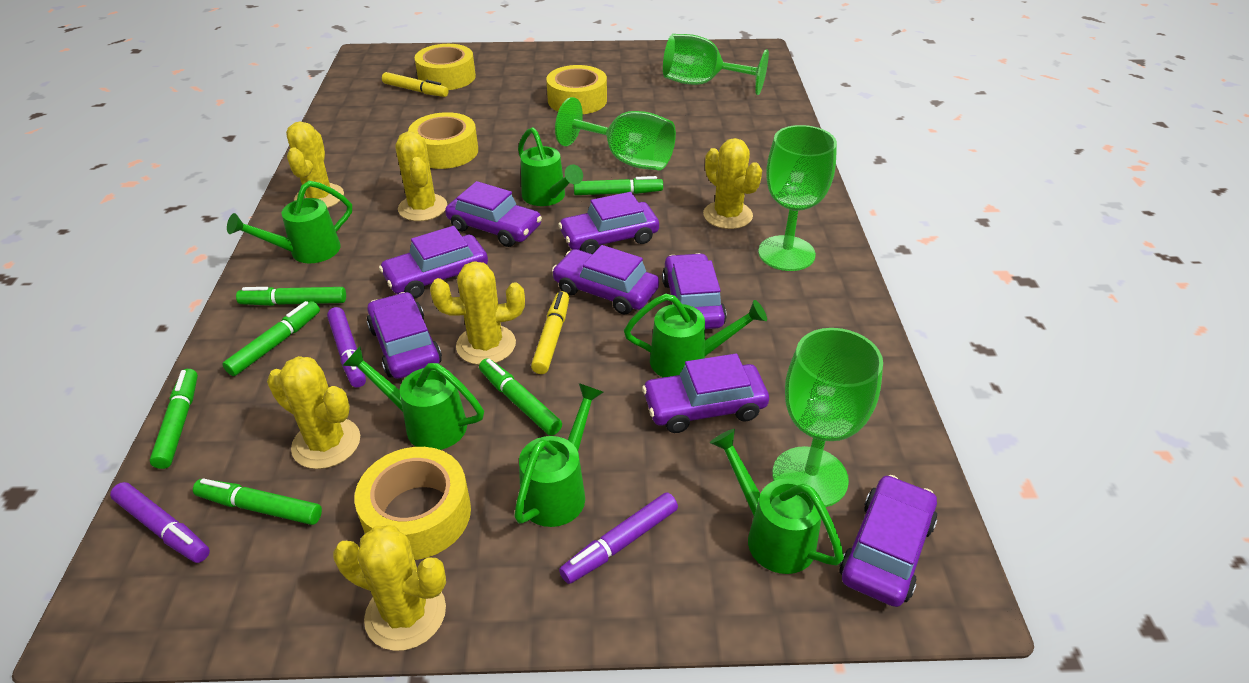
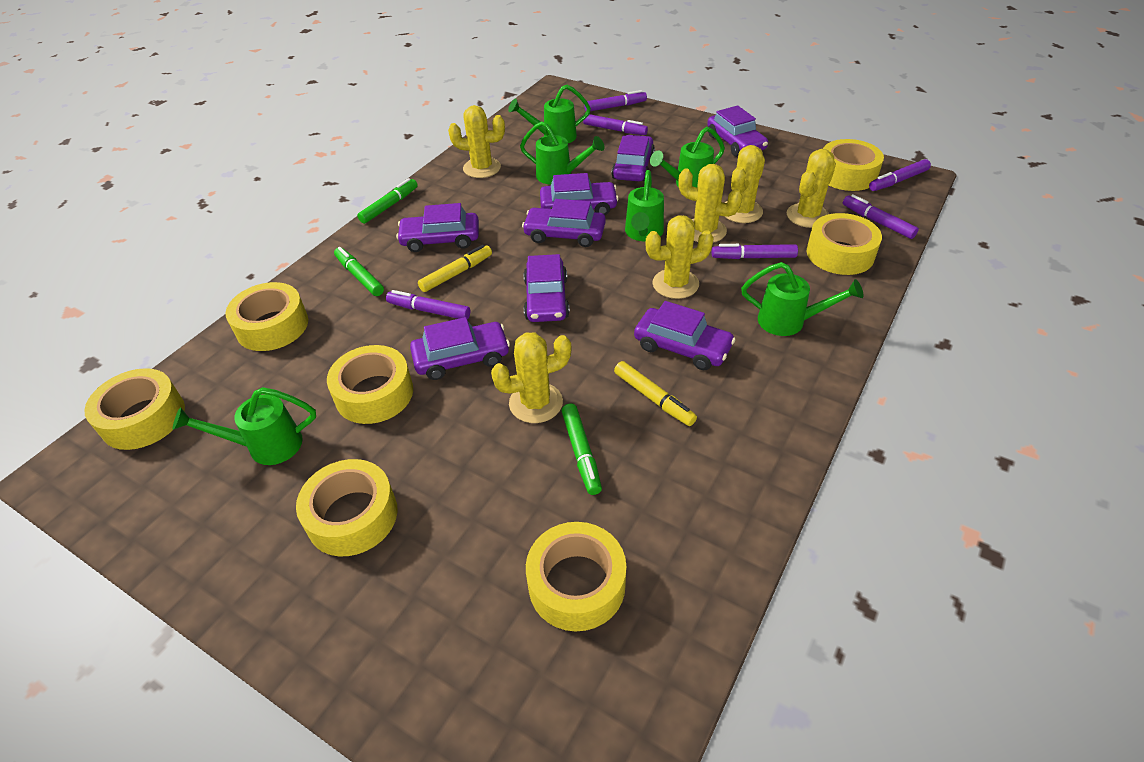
green goblet: 4 -> 0
green marker: 6 -> 3
purple marker: 3 -> 6
yellow tape: 4 -> 7

